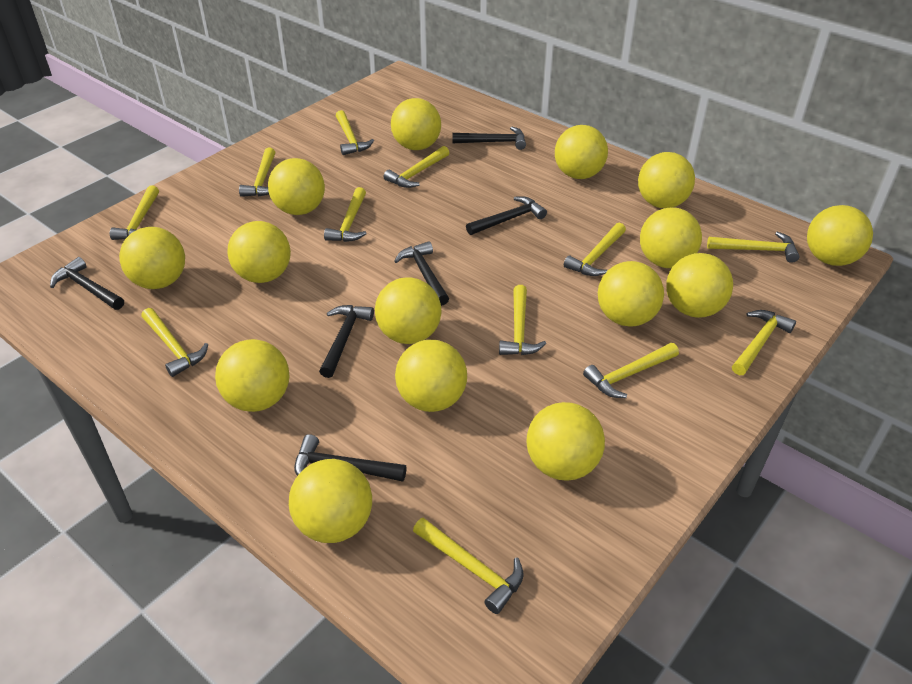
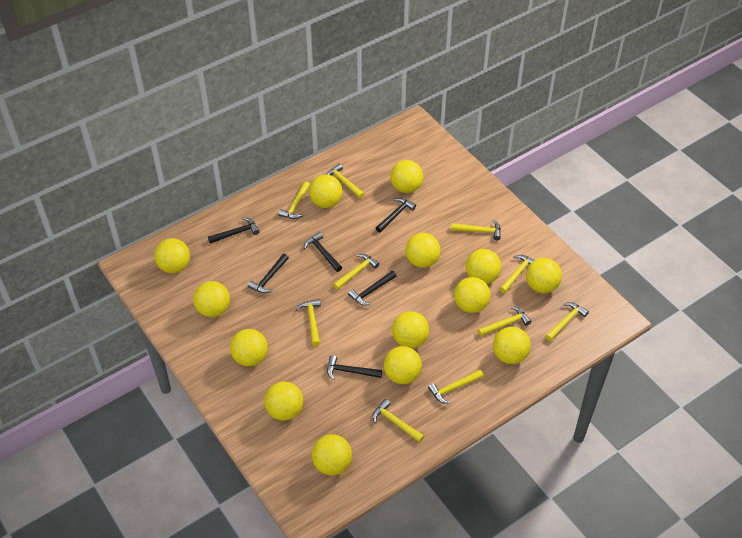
yellow ball: 15 -> 14
yellow hammer: 12 -> 10

